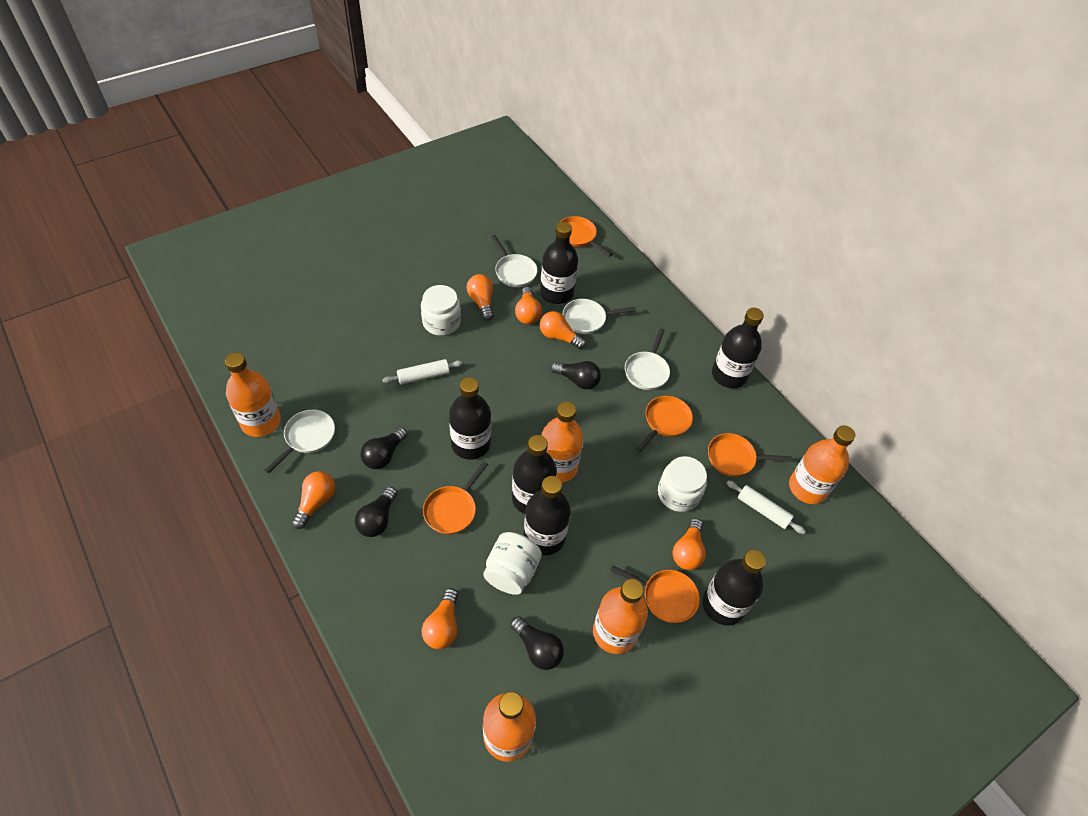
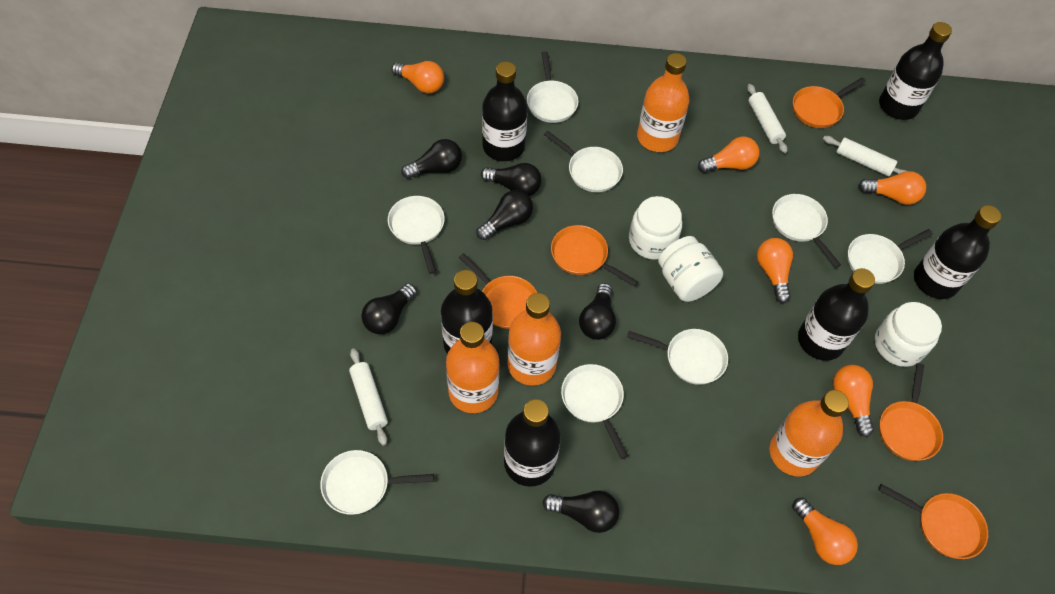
black light bulb: 4 -> 6
orange bottle: 5 -> 4
white pan: 4 -> 8
white rolling pin: 2 -> 3

